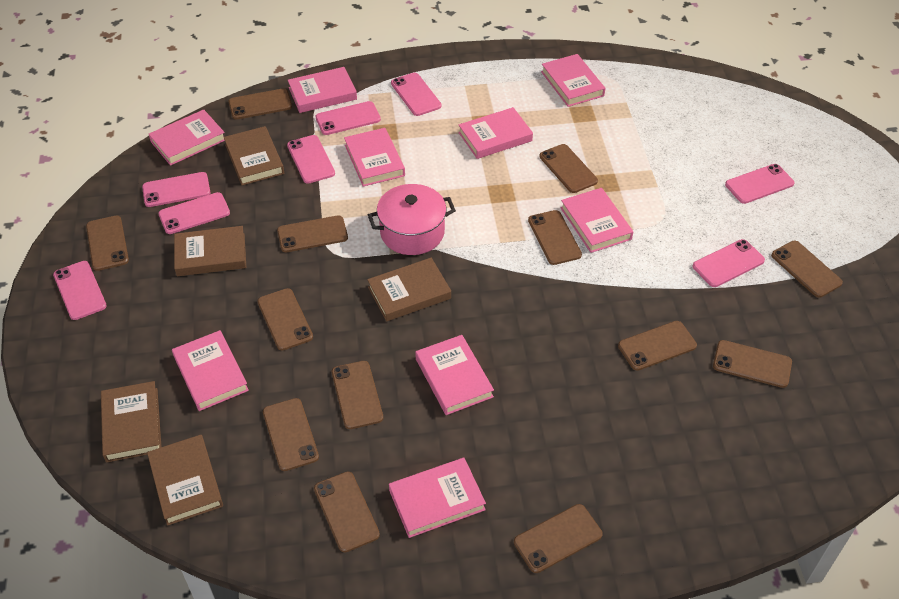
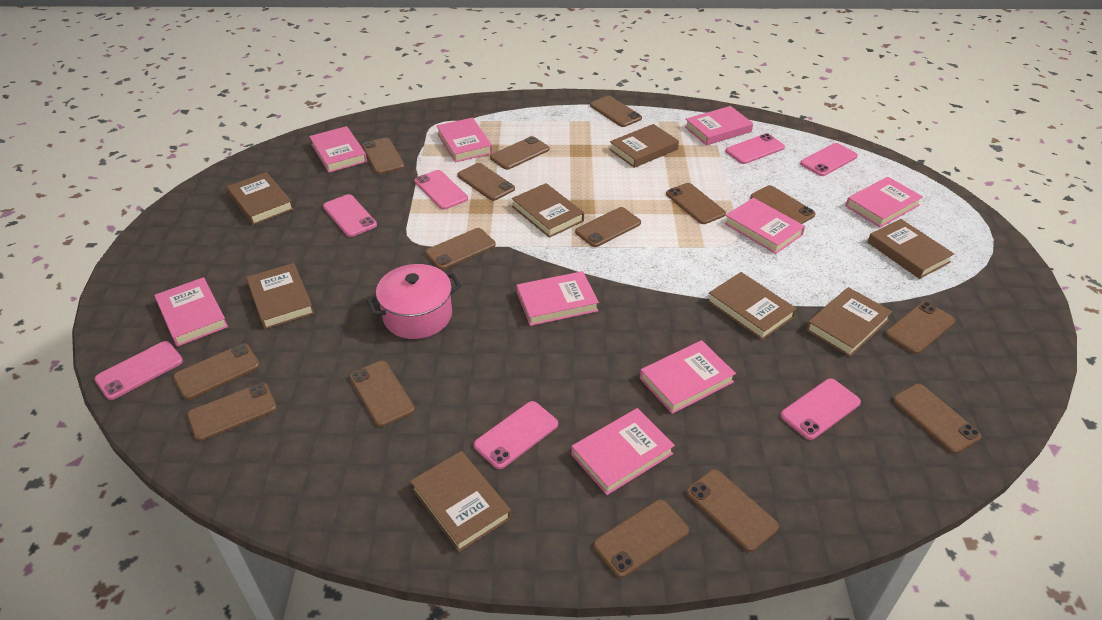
brown book: 5 -> 8
brown phone: 13 -> 15
pink phone: 8 -> 7

